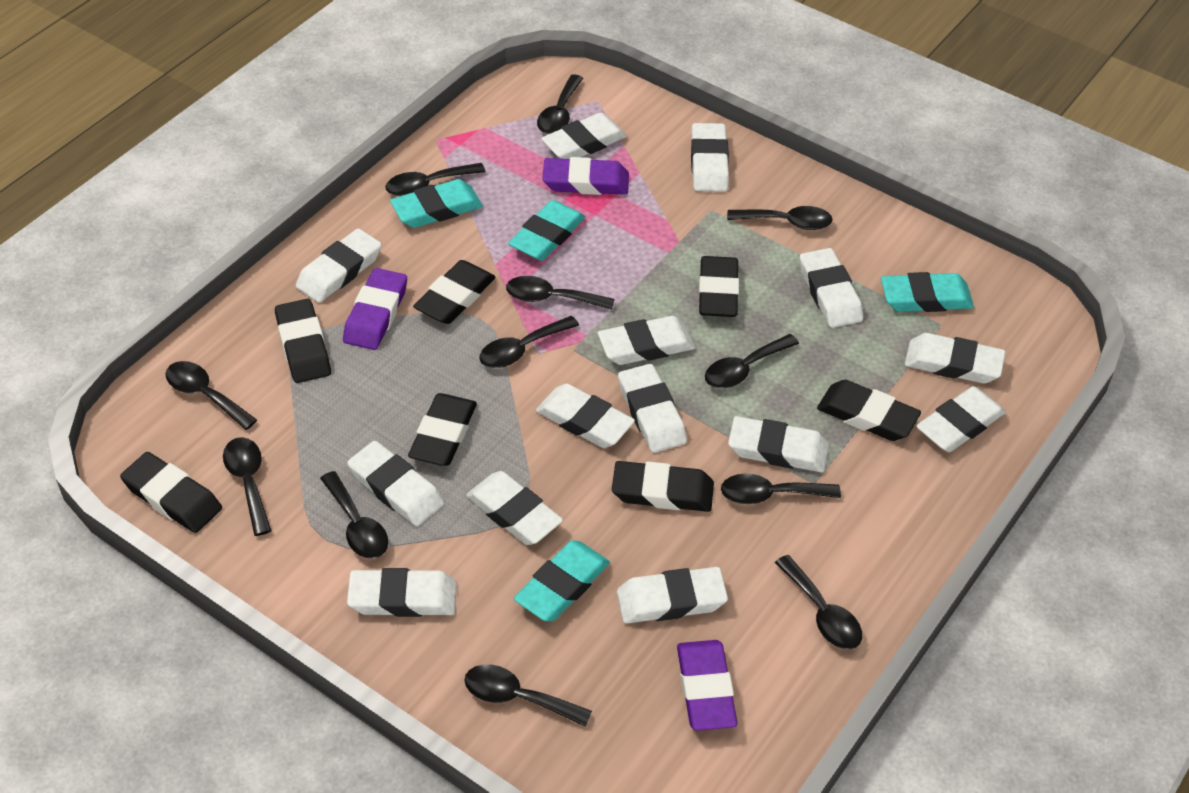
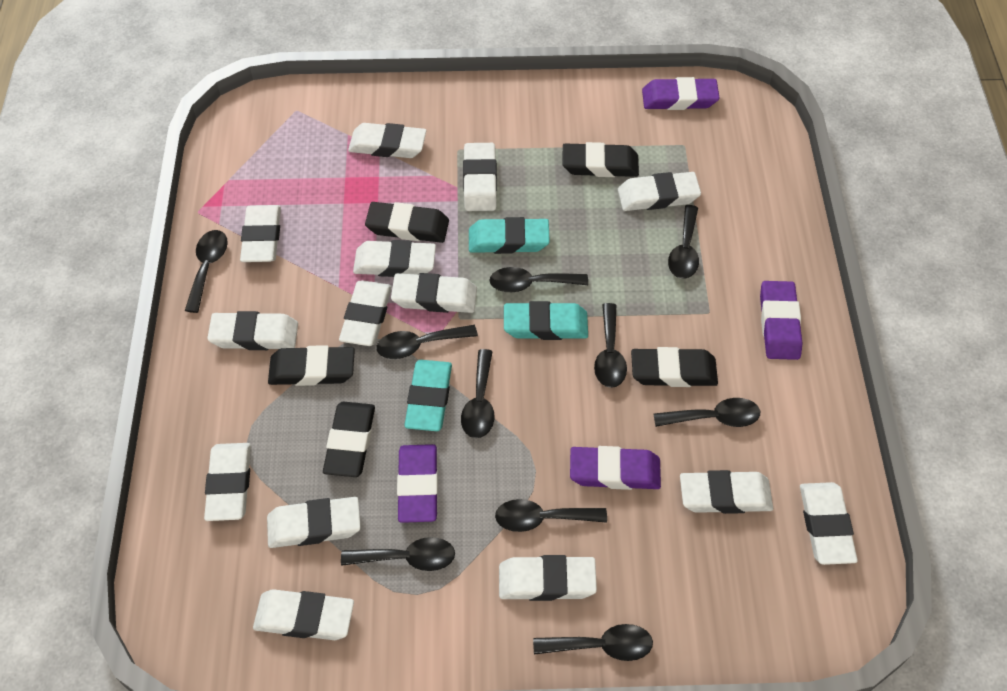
black eraser: 7 -> 5
black spoon: 12 -> 10
purple eraser: 3 -> 4
turquoise eraser: 4 -> 3

